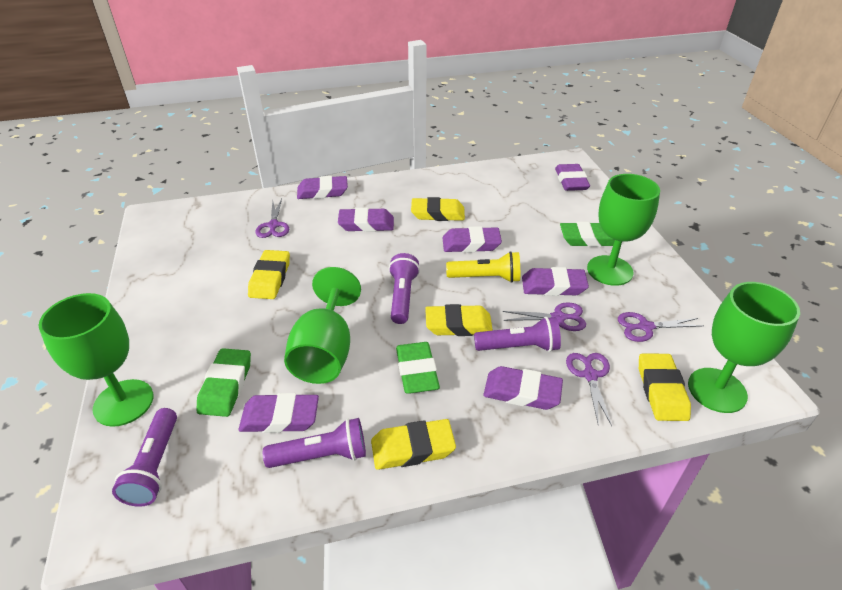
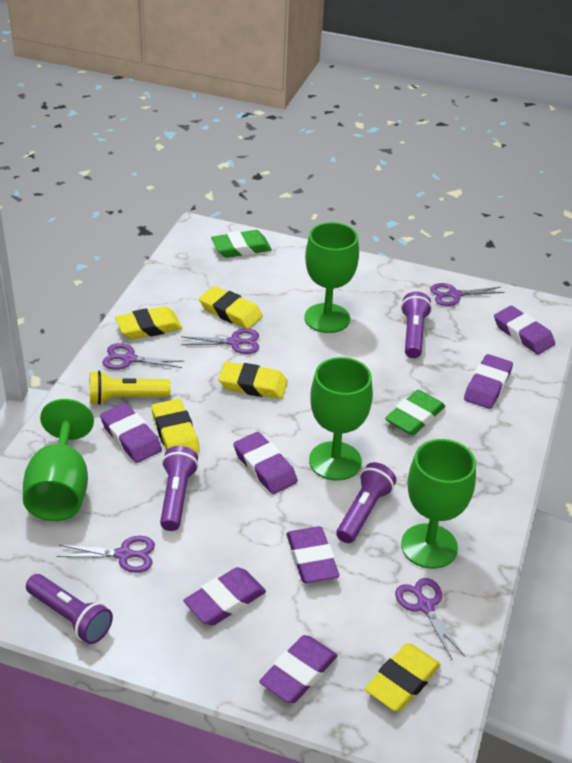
green eraser: 3 -> 2
purple scissors: 4 -> 5

